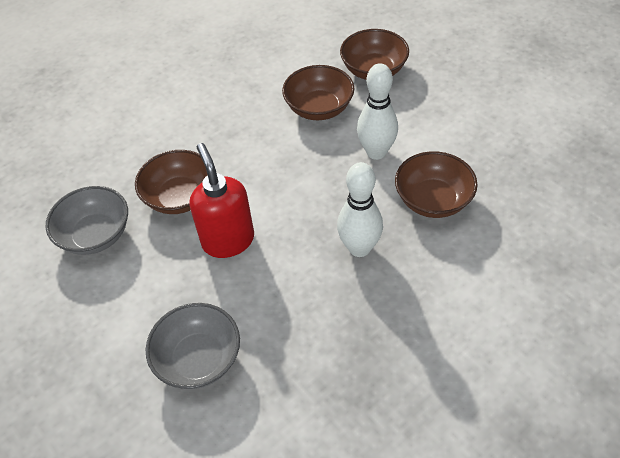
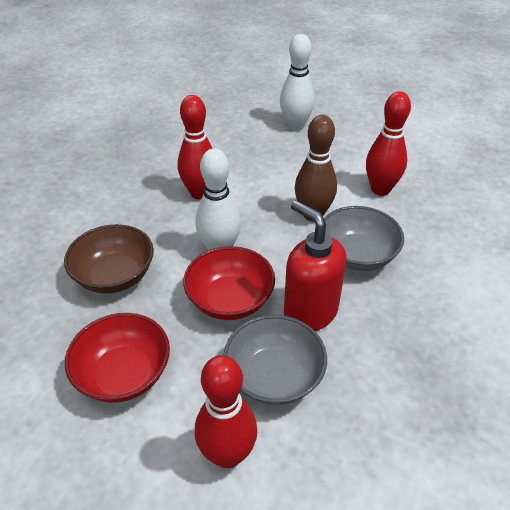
brown bowl: 4 -> 1
brown bowling pin: 0 -> 1
red bowl: 0 -> 2
red bowling pin: 0 -> 3

